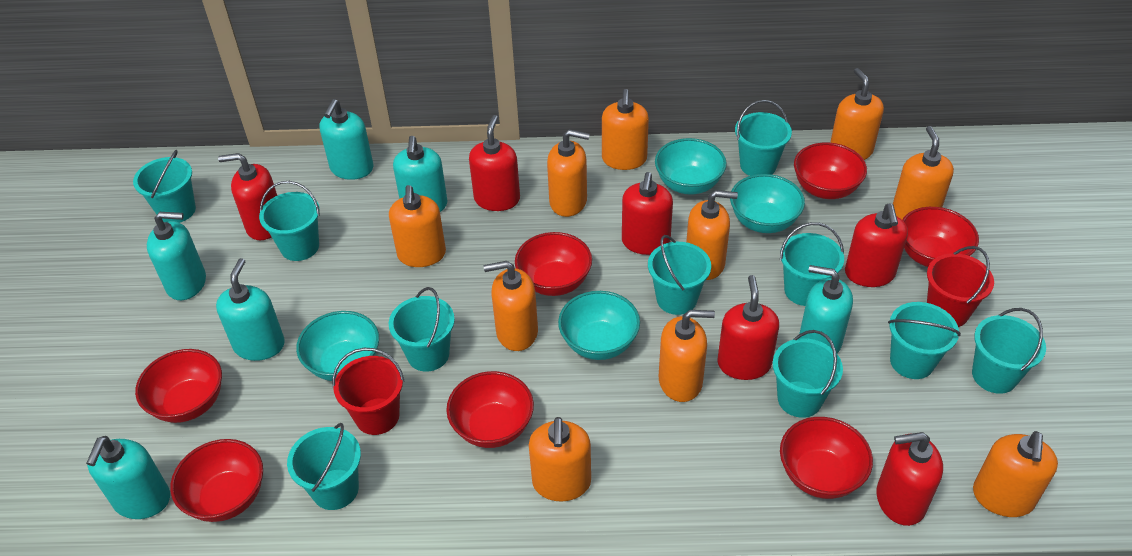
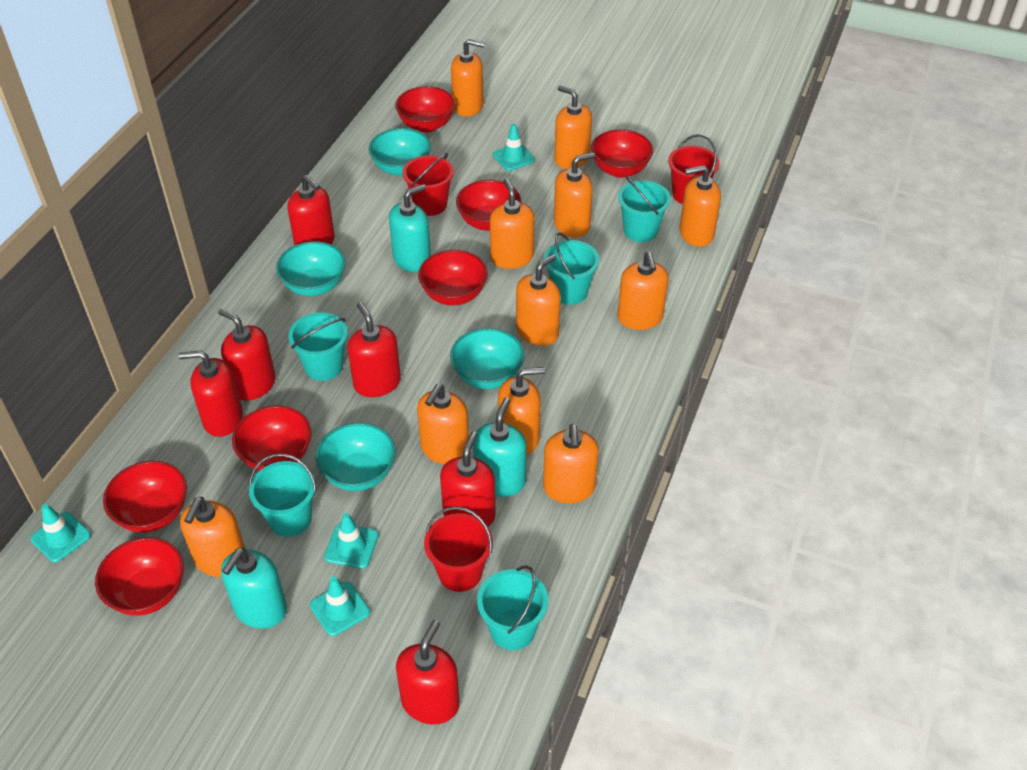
orange soap dispenser: 10 -> 11
red bucket: 2 -> 3
turquoise bucket: 10 -> 5
turquoise soap dispenser: 6 -> 3
turquoise traffic cone: 0 -> 4

